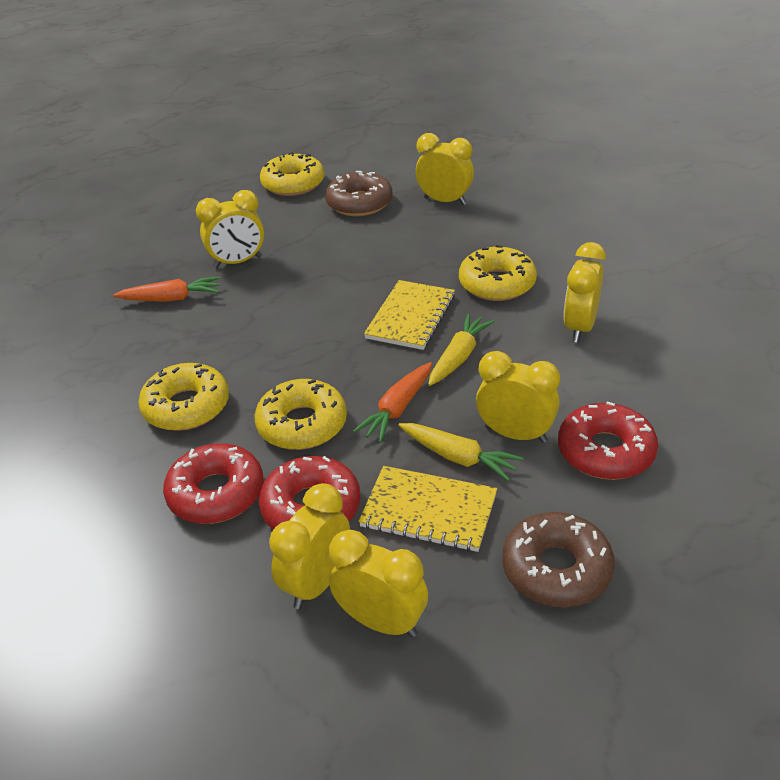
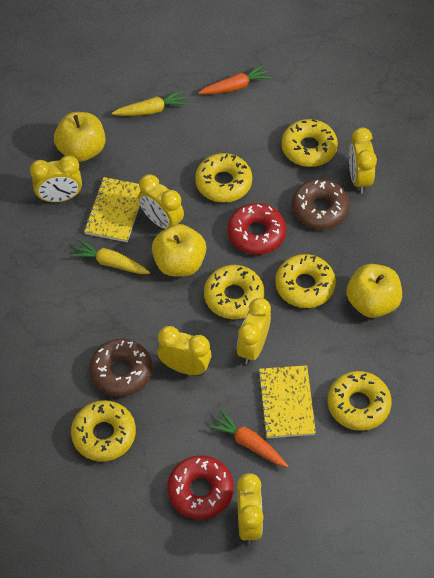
red donut: 3 -> 2
yellow apple: 0 -> 3
yellow donut: 4 -> 6

